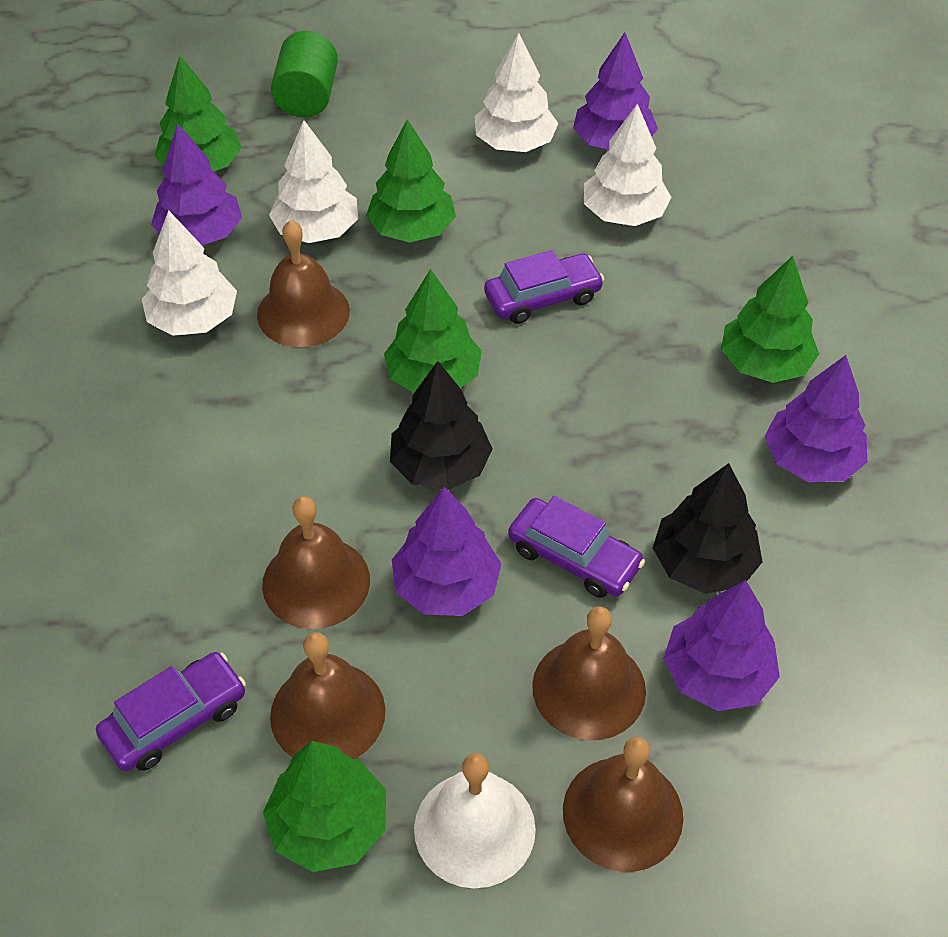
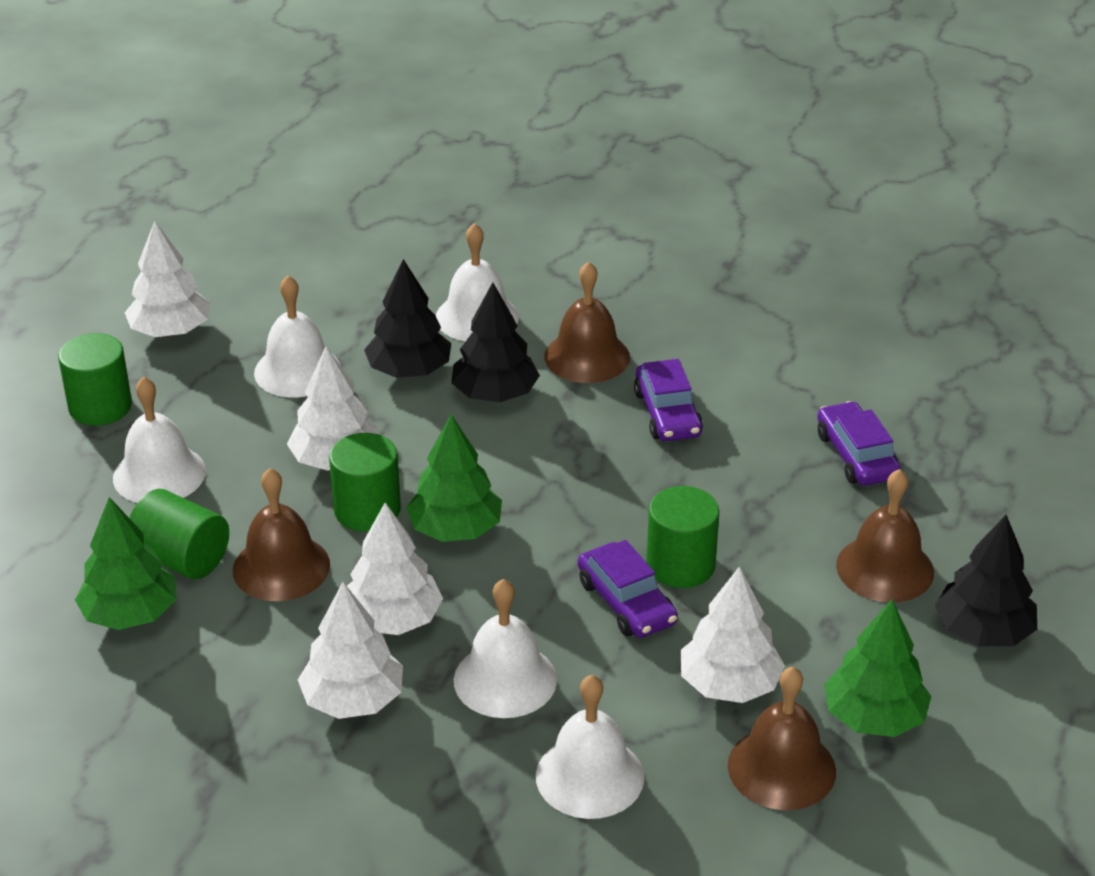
black tree: 2 -> 3
brown bell: 5 -> 4
green cylinder: 1 -> 4
green tree: 5 -> 3
purple tree: 5 -> 0
white bell: 1 -> 5
white tree: 4 -> 5

